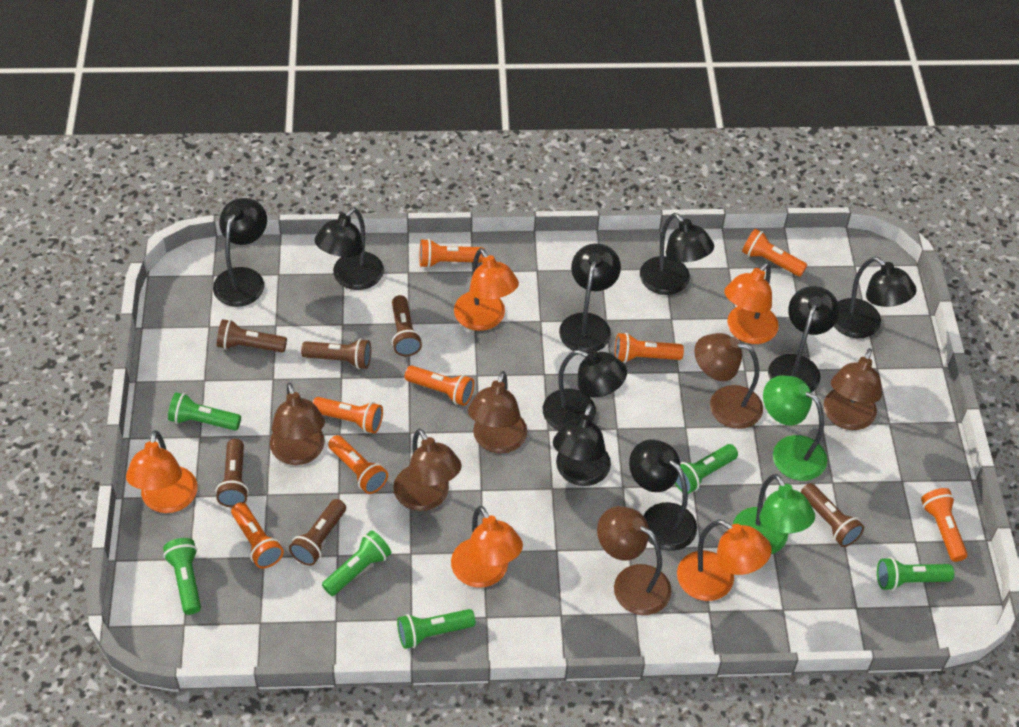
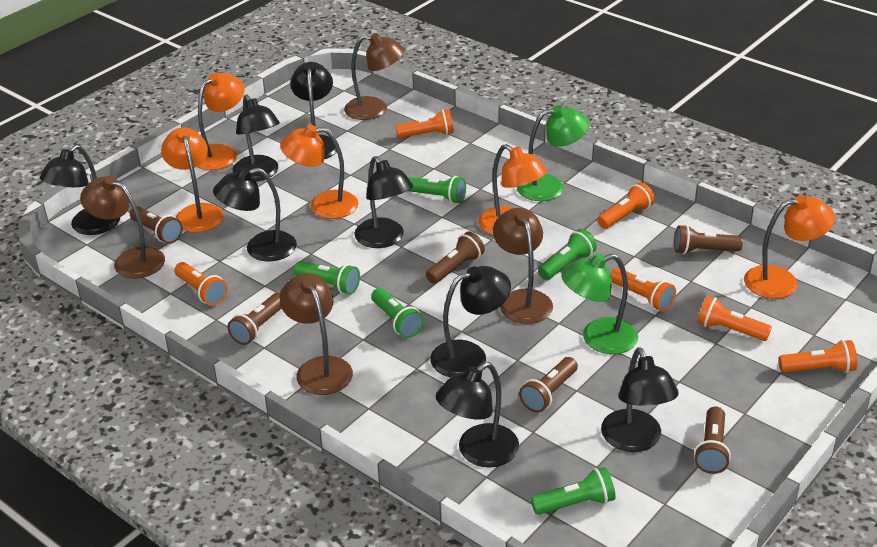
black lamp: 9 -> 8
brown lamp: 6 -> 4
green flashlight: 6 -> 5
orange flashlight: 8 -> 6

